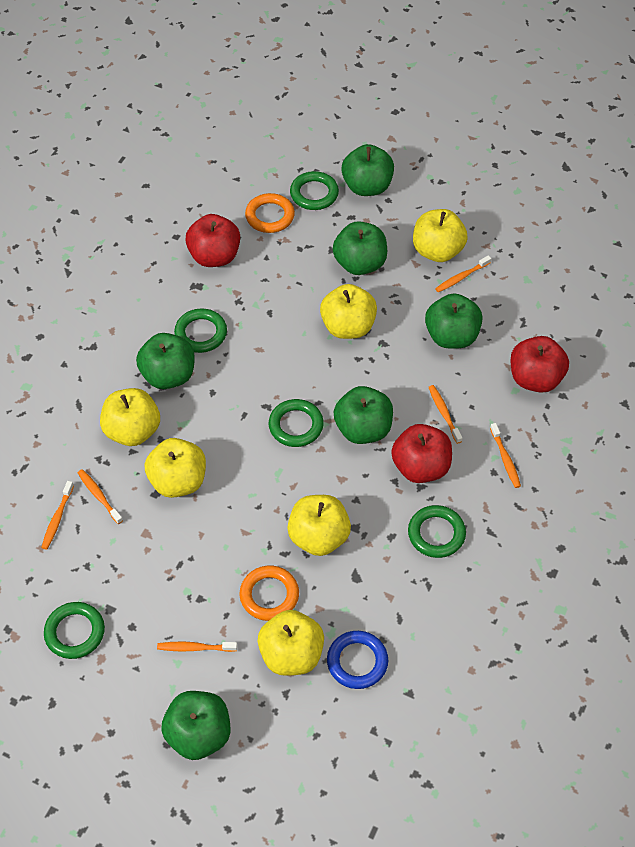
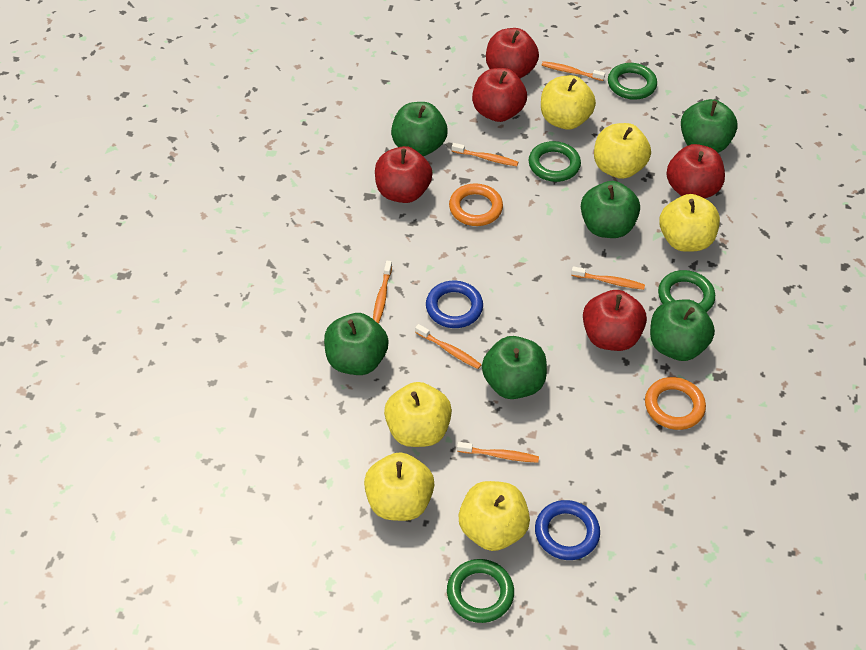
blue ring: 1 -> 2
green ring: 5 -> 4
red apple: 3 -> 5

